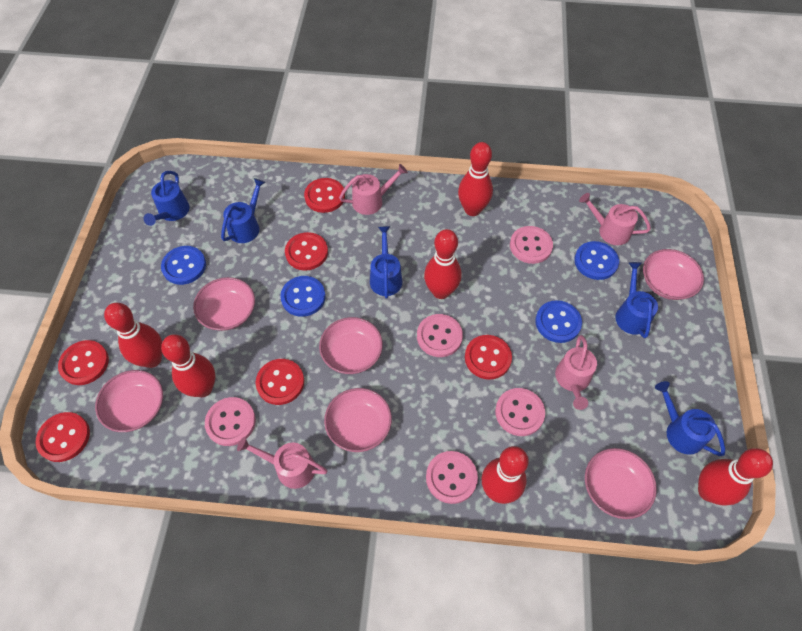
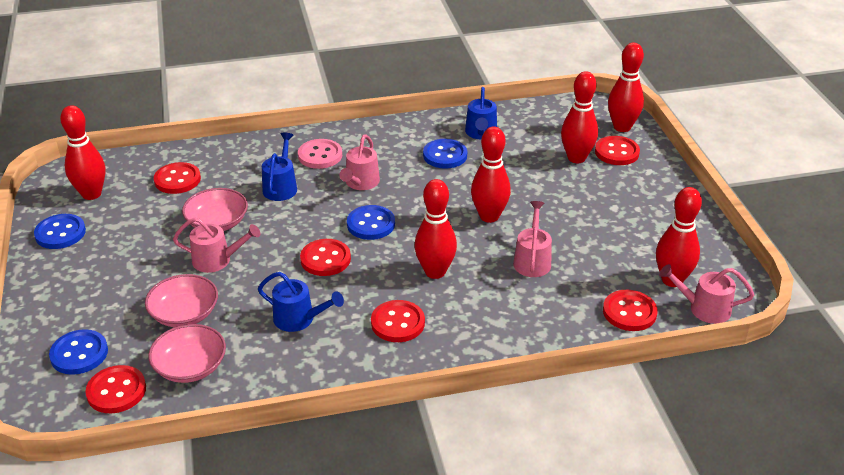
blue watering can: 5 -> 3
pink bowl: 6 -> 3
pink button: 5 -> 1

